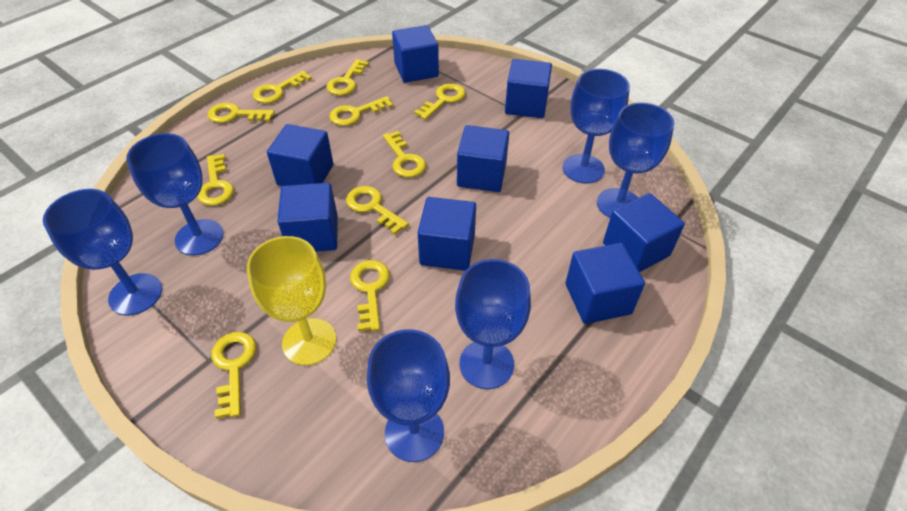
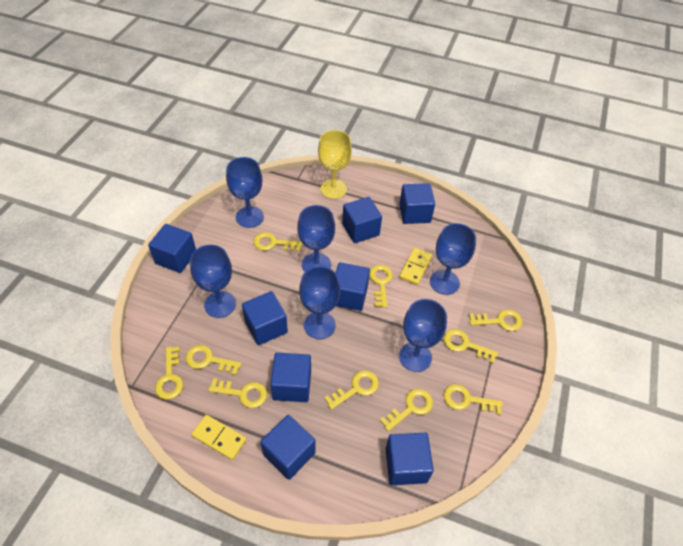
yellow domino: 0 -> 2

